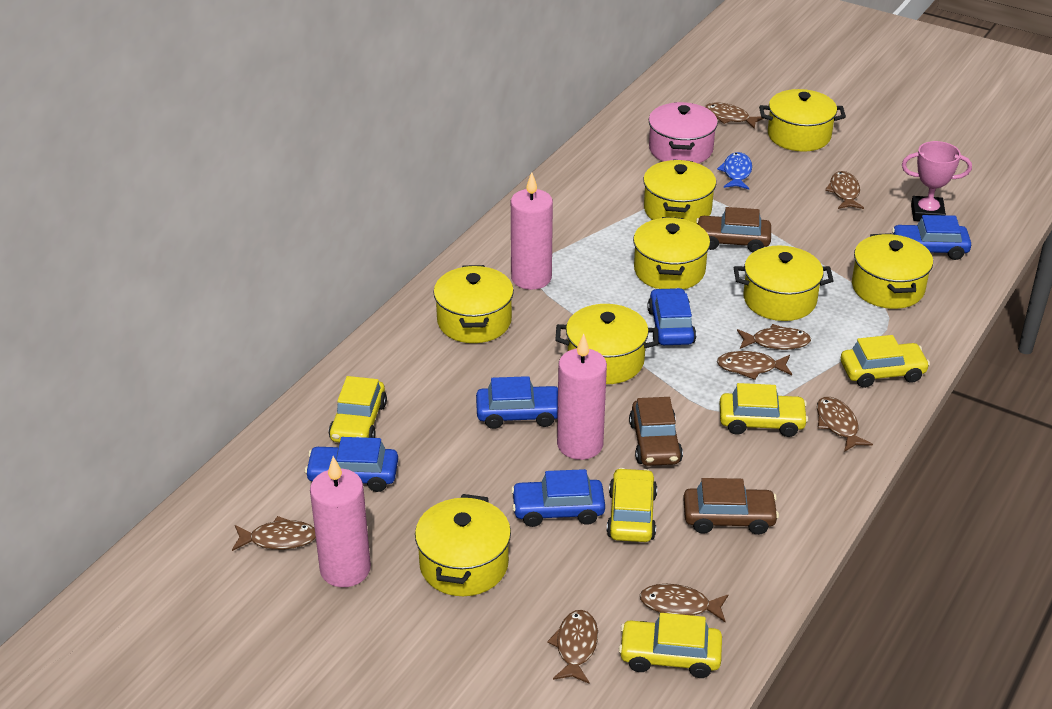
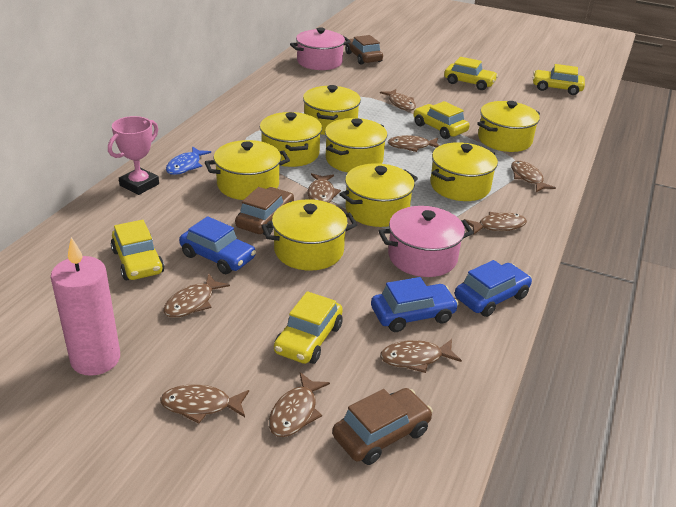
blue car: 5 -> 3
brown fish: 8 -> 9
pink candle: 3 -> 1
pink pot: 1 -> 2

